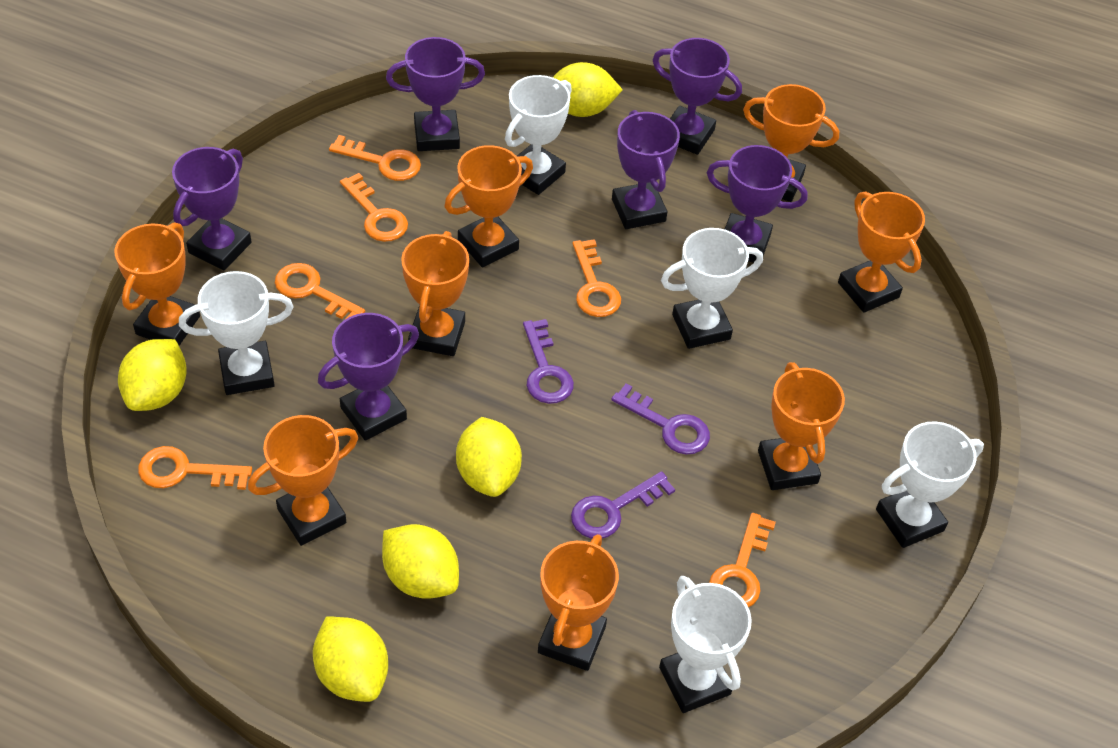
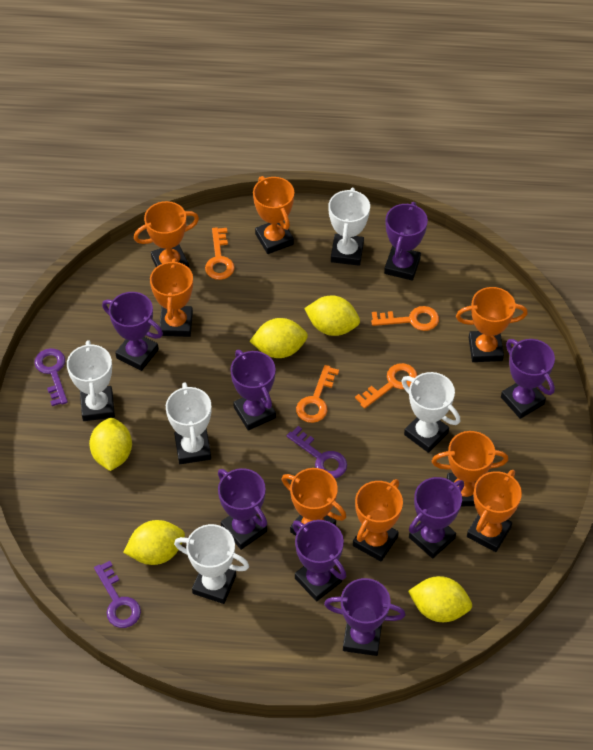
orange key: 6 -> 4
purple trophy: 6 -> 8

